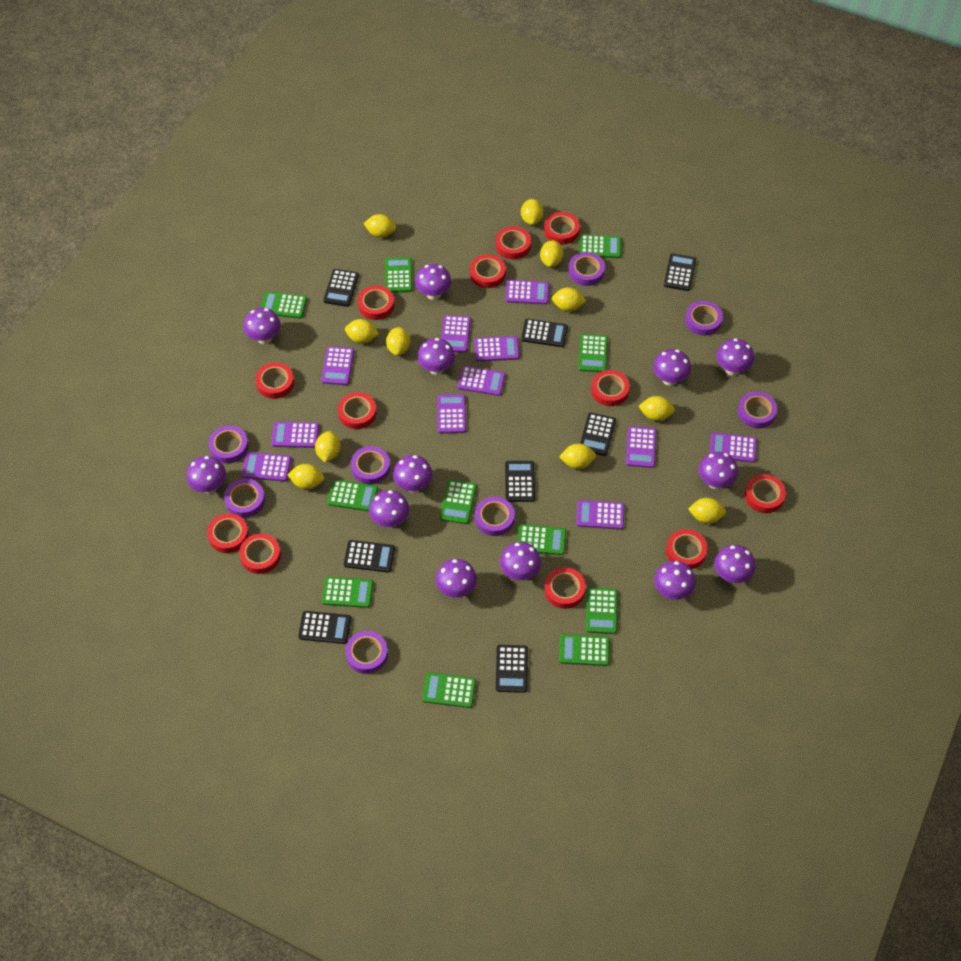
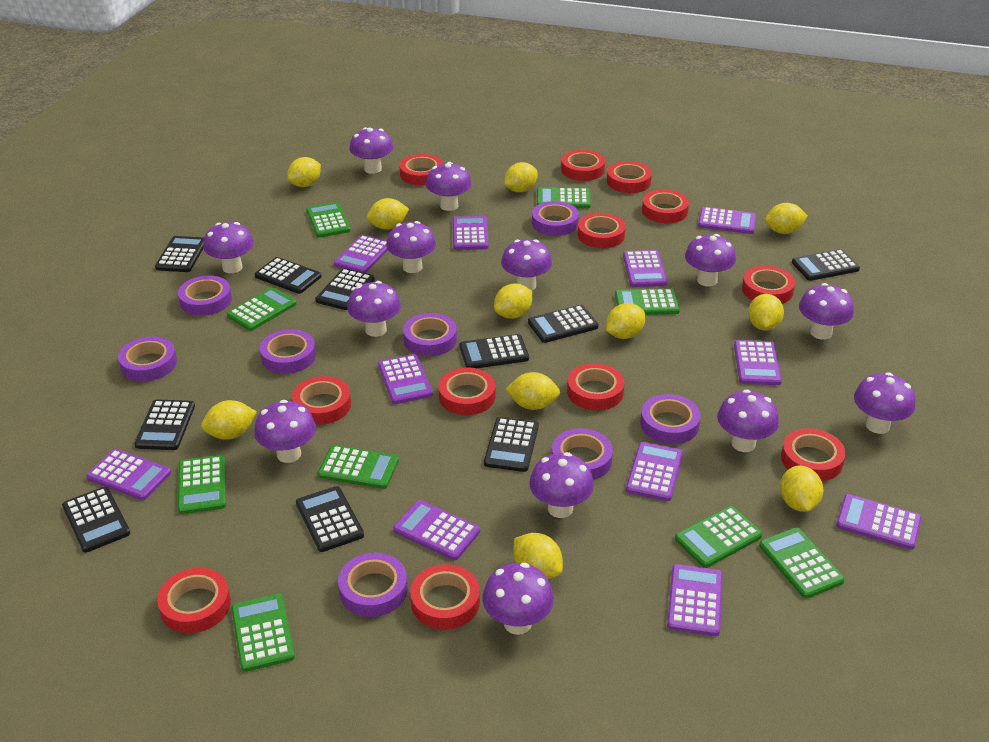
black calculator: 8 -> 10
green calculator: 11 -> 9

